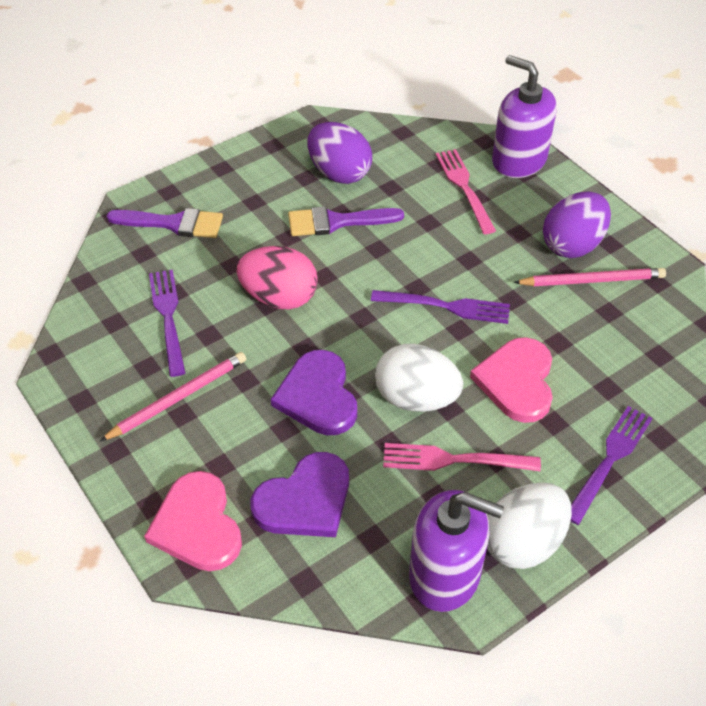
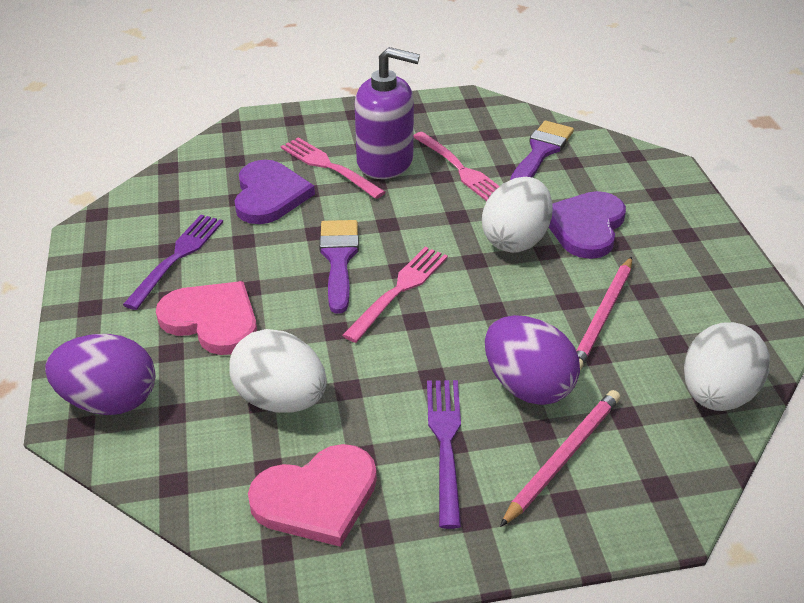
pink egg: 1 -> 0
pink fork: 2 -> 3
purple fork: 3 -> 2
purple soap dispenser: 2 -> 1
white egg: 2 -> 3

